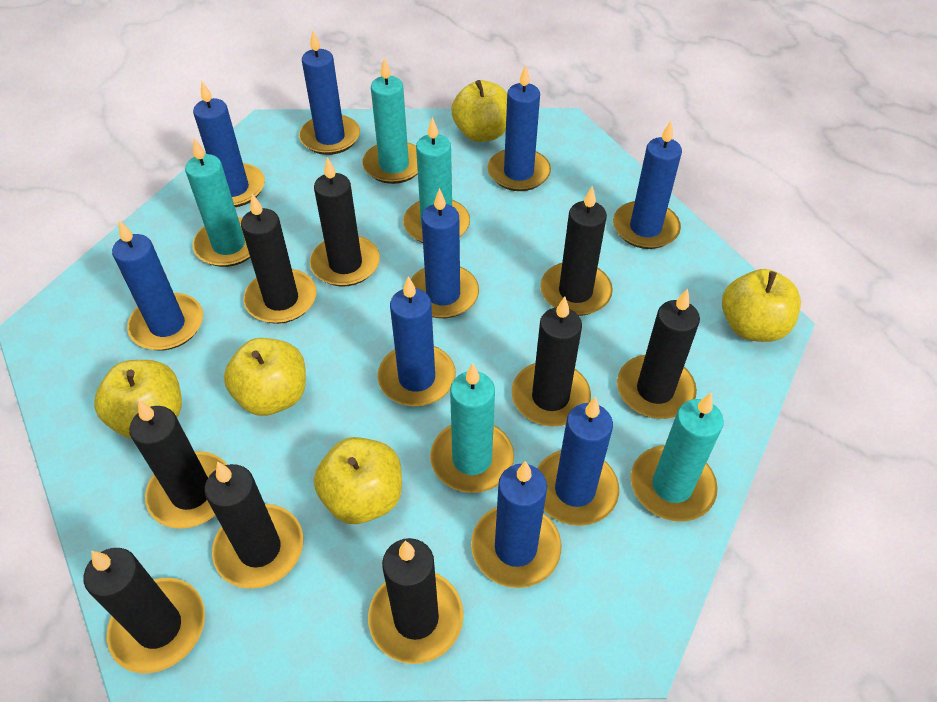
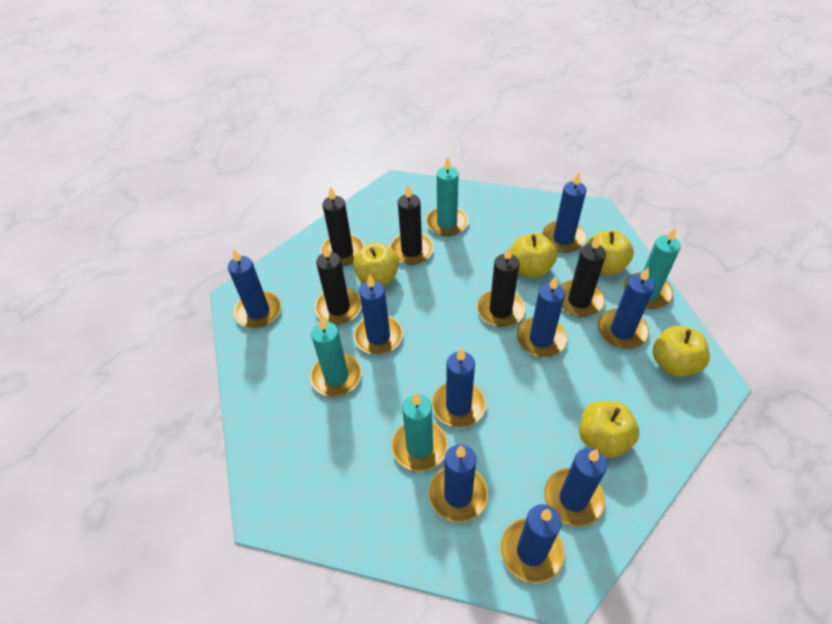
black candle: 9 -> 5
turquoise candle: 5 -> 4

